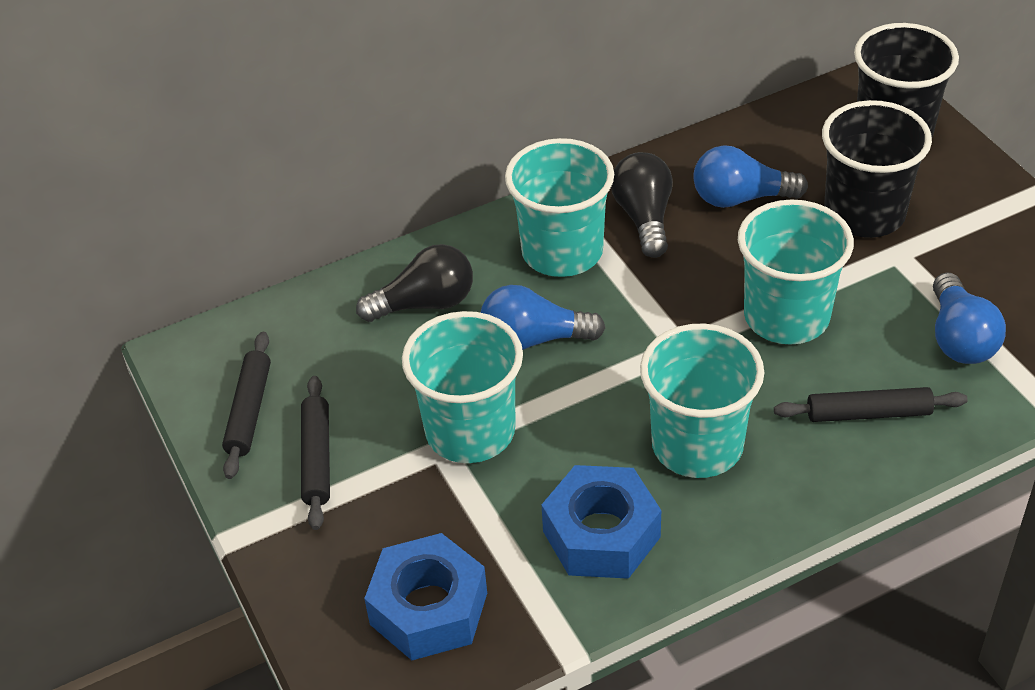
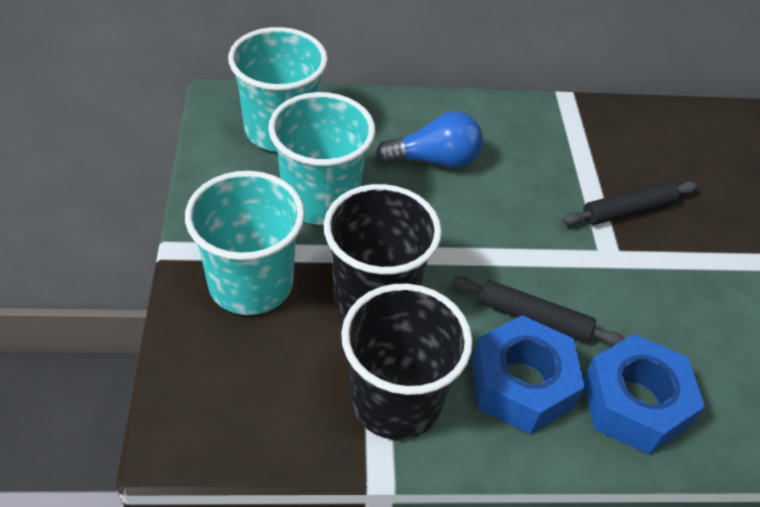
black light bulb: 2 -> 0
black rolling pin: 3 -> 2
blue light bulb: 3 -> 1
turquoise cup: 4 -> 3

